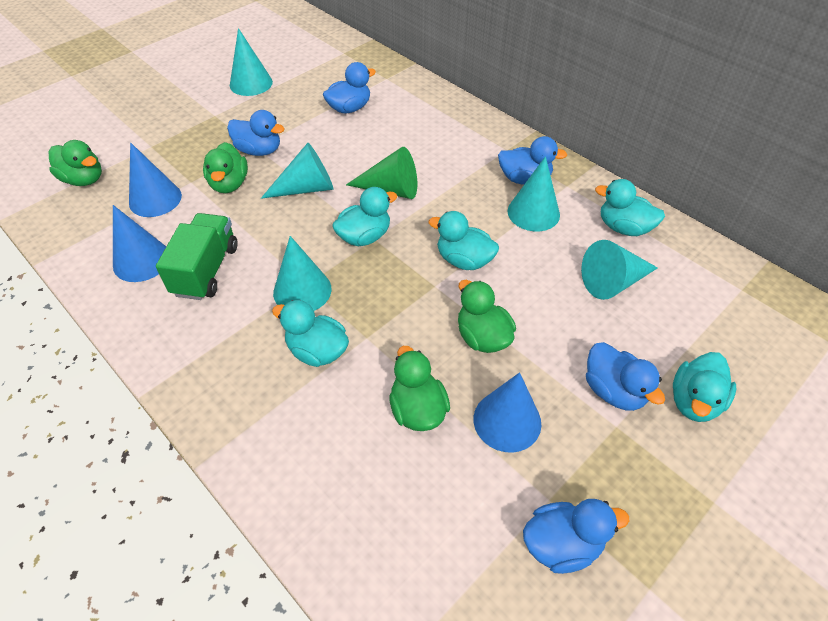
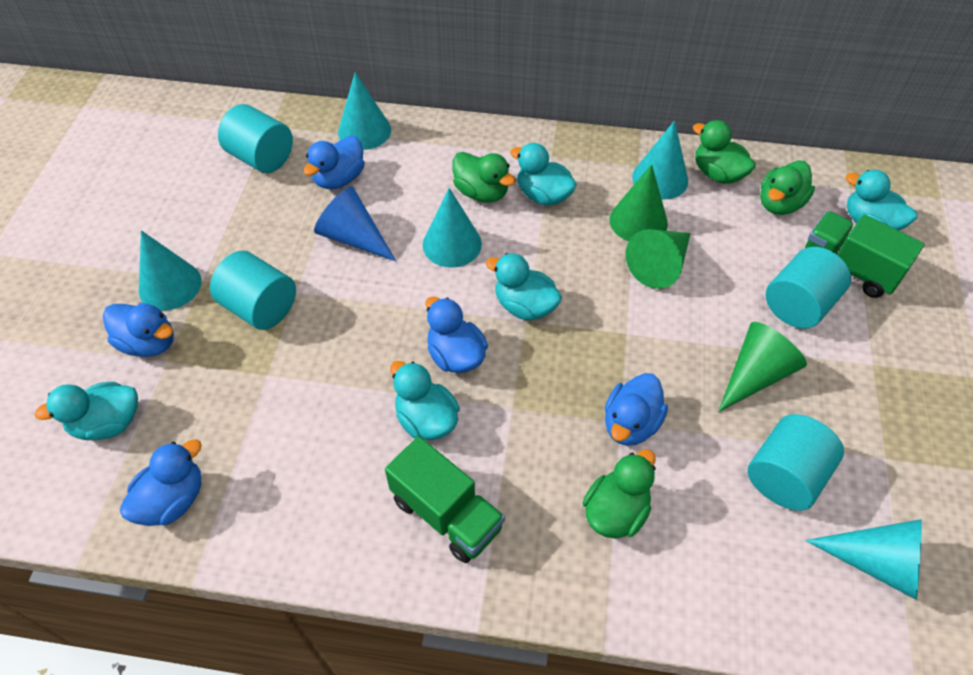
blue cone: 3 -> 1
green cone: 1 -> 3
green truck: 1 -> 2
turquoise cylinder: 0 -> 4

